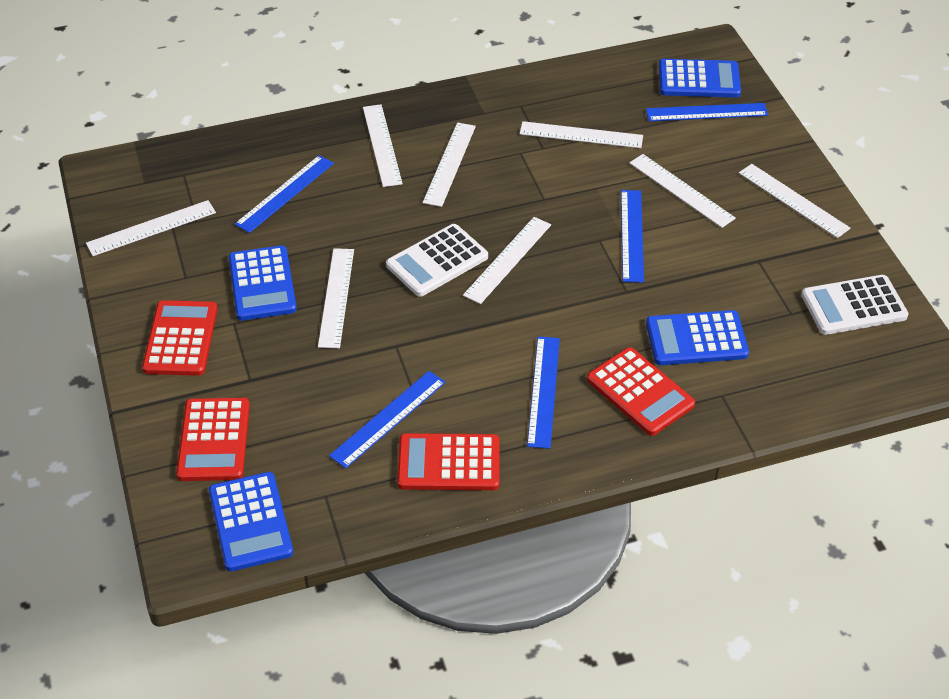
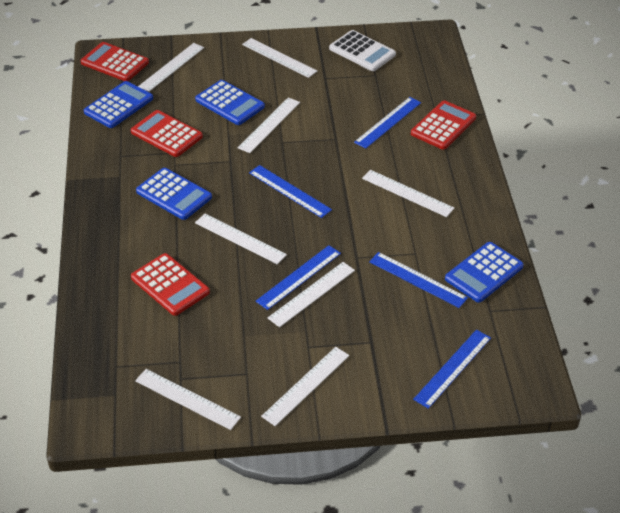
white calculator: 2 -> 1

